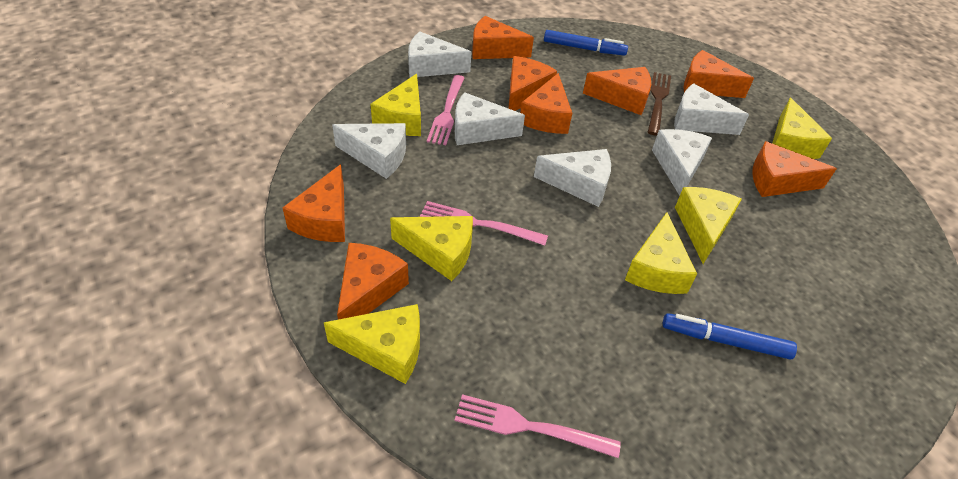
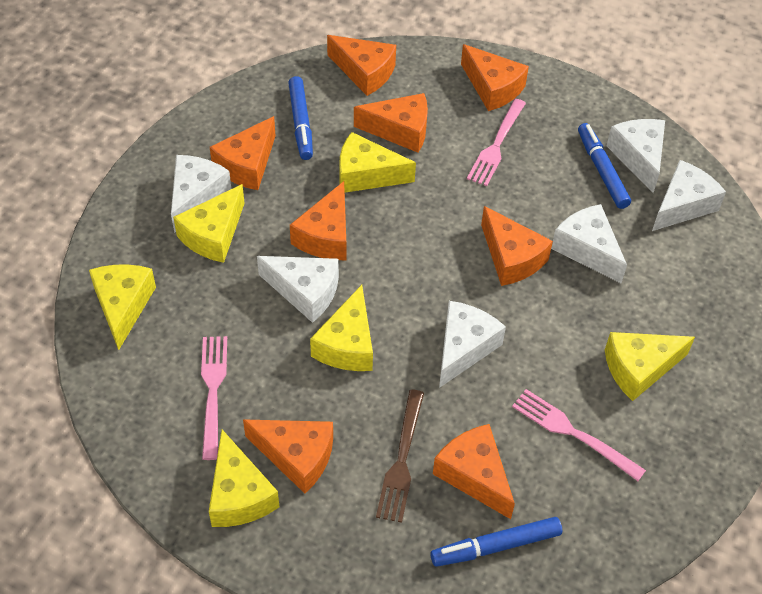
blue marker: 2 -> 3

